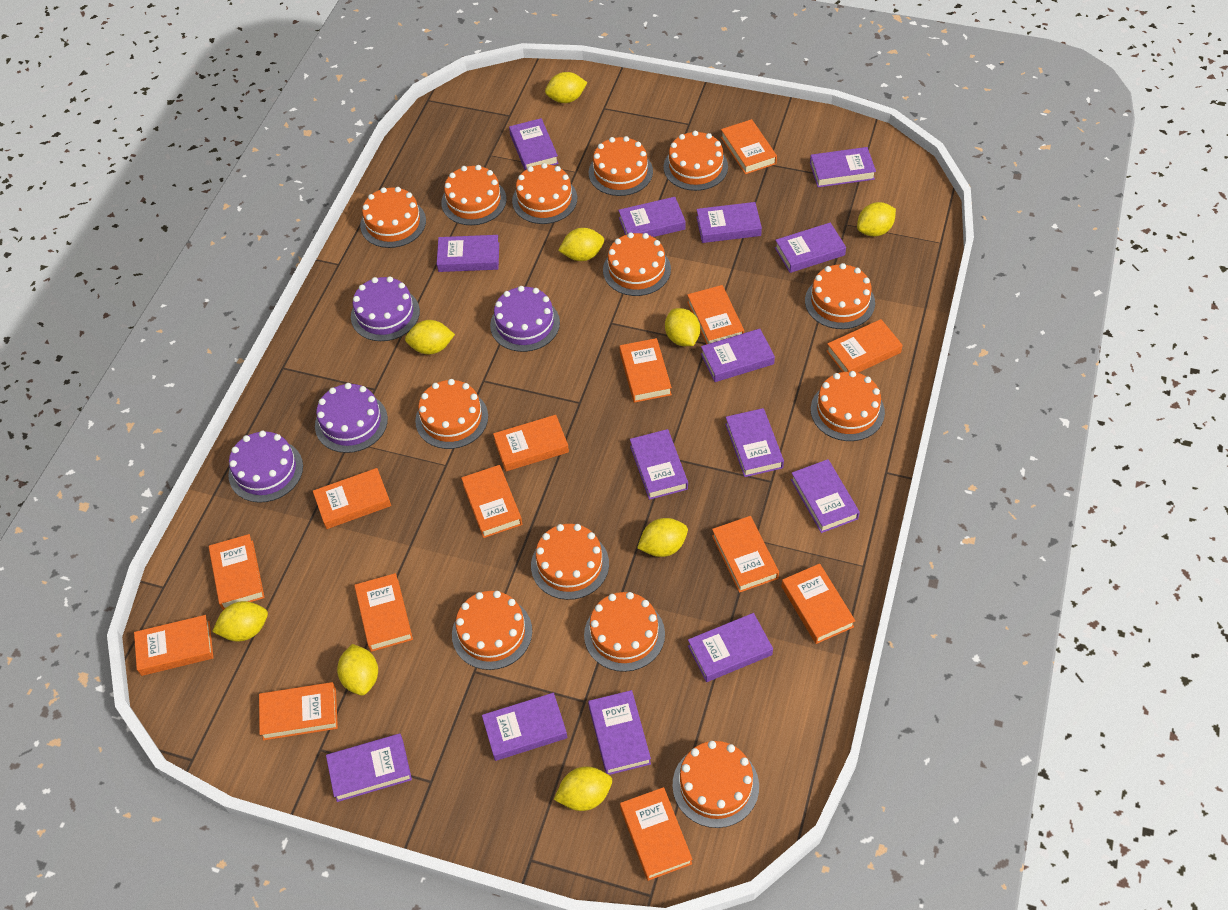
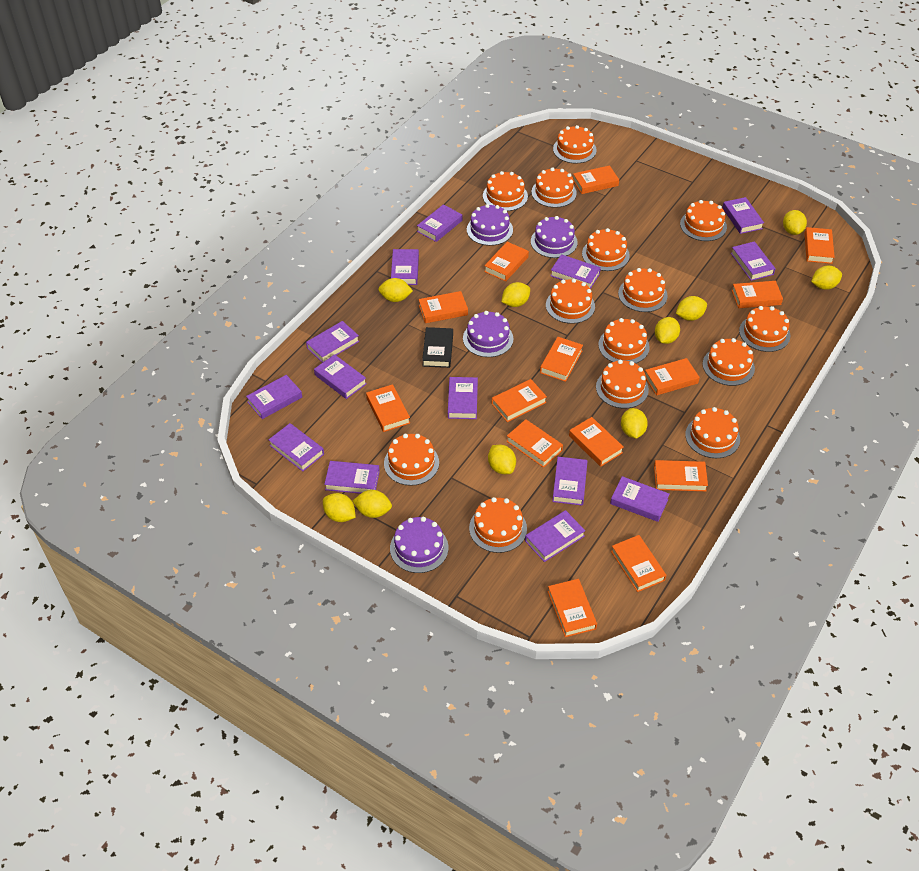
black book: 0 -> 1
orange cake: 13 -> 14
yellow lemon: 9 -> 10

